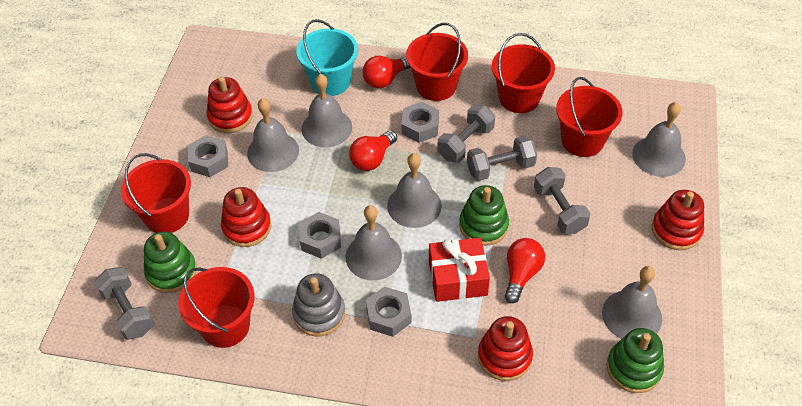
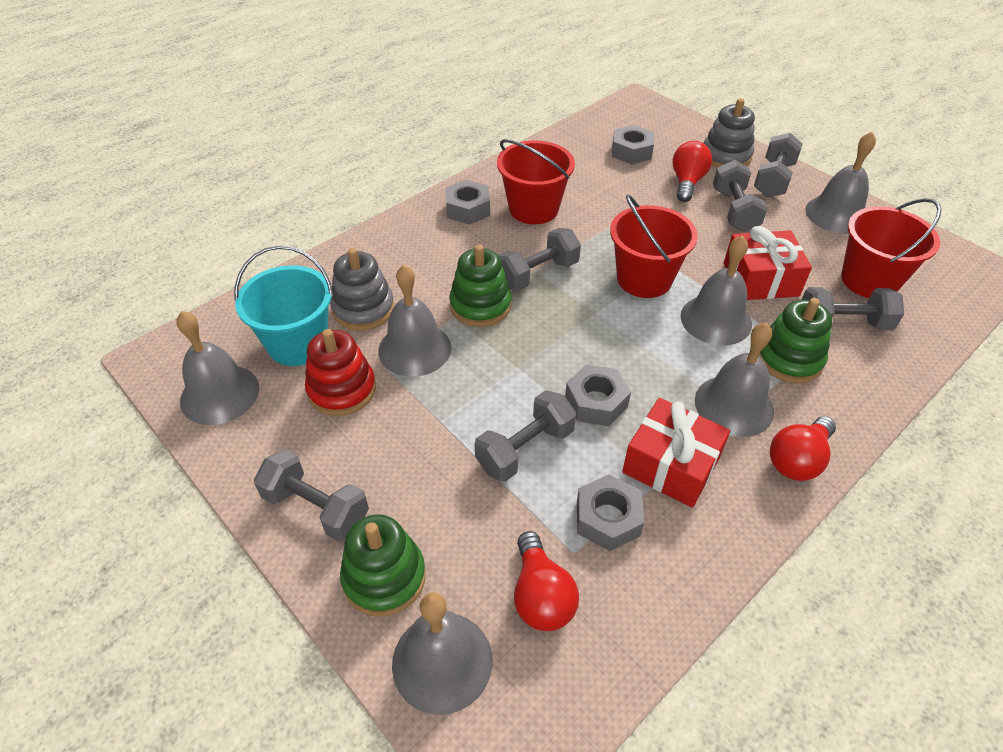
grey dumbbell: 4 -> 6
grey stacking toy: 1 -> 2
red bucket: 5 -> 3
red gift: 1 -> 2
red stacking toy: 4 -> 1

